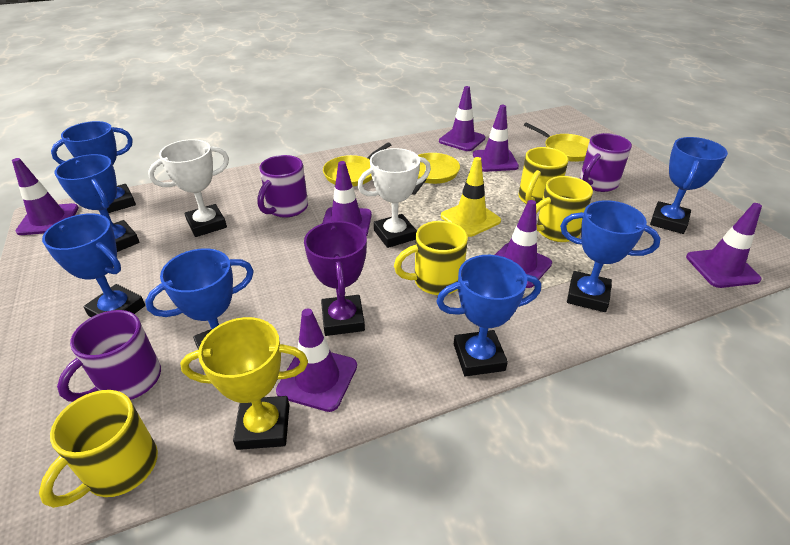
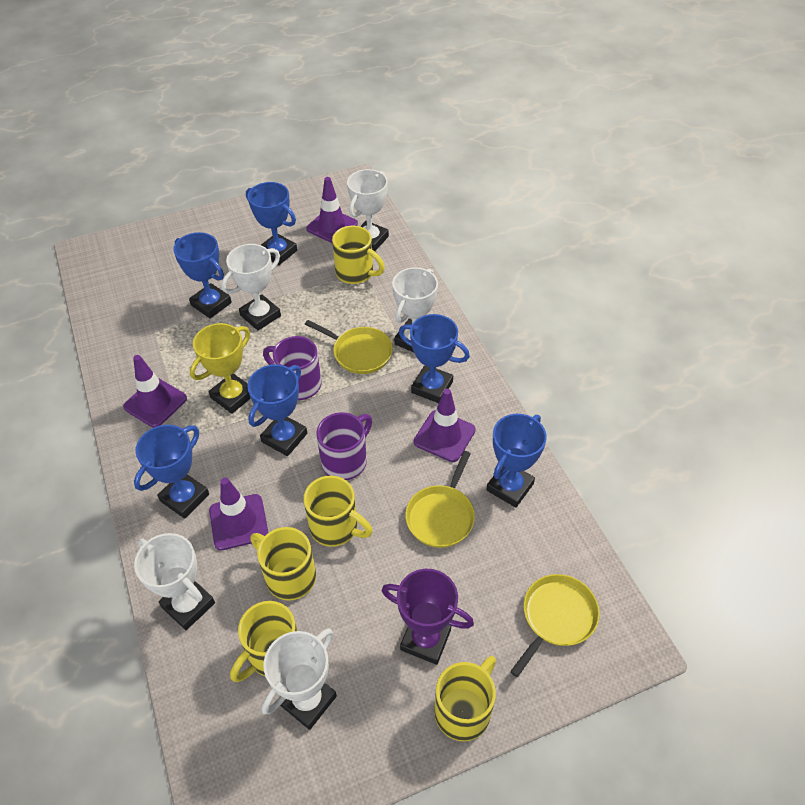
blue trophy: 7 -> 6
purple mug: 3 -> 2
purple traffic cone: 7 -> 4
white trophy: 2 -> 5
yellow mug: 4 -> 5
yellow traffic cone: 1 -> 0

